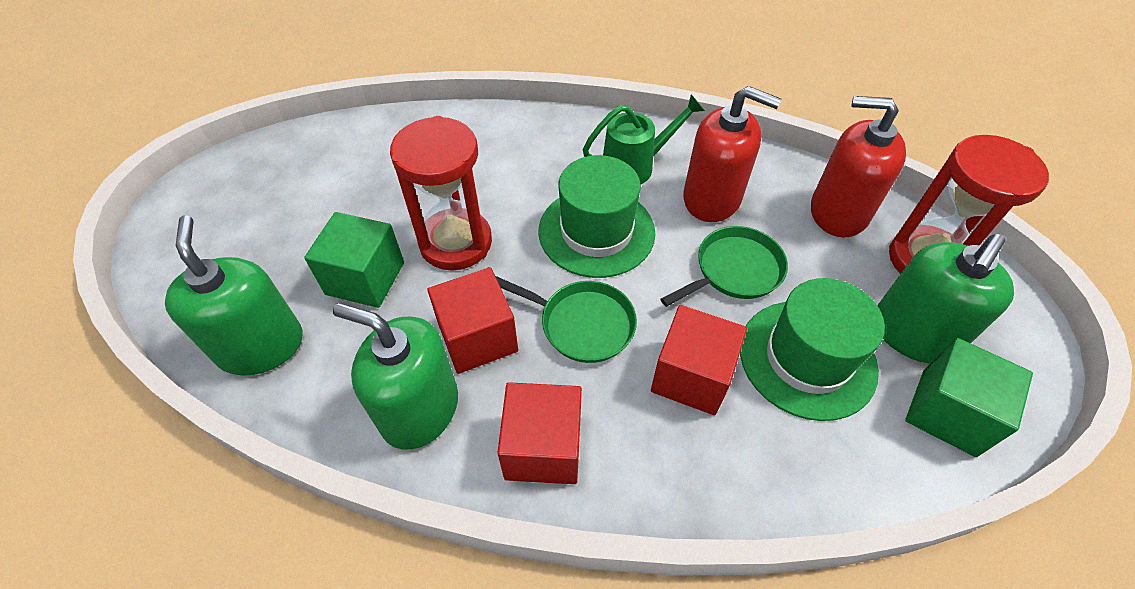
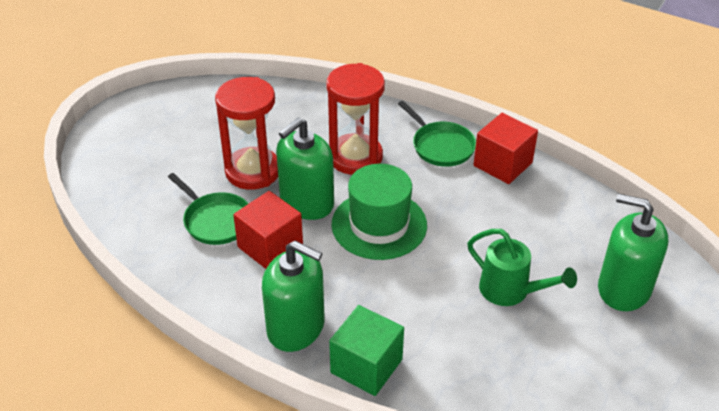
green cube: 2 -> 1
green hat: 2 -> 1
red cube: 3 -> 2
red soap dispenser: 2 -> 0

